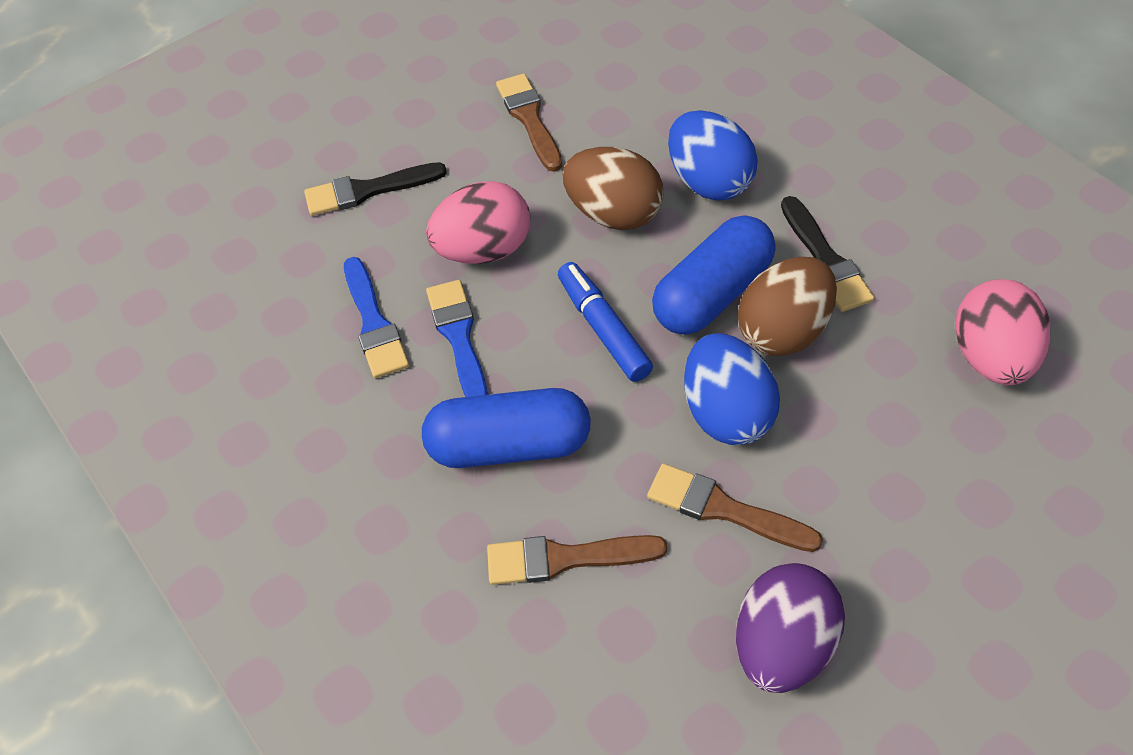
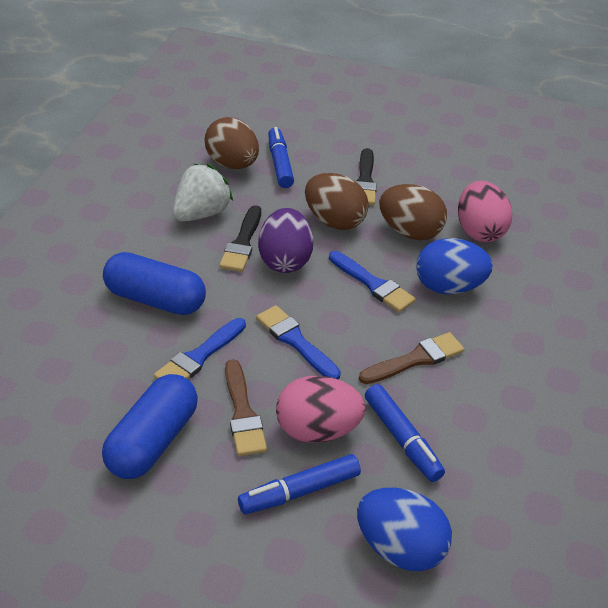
blue brush: 2 -> 3
blue marker: 1 -> 3
brown brush: 3 -> 2
brown egg: 2 -> 3
white strawberry: 0 -> 1

